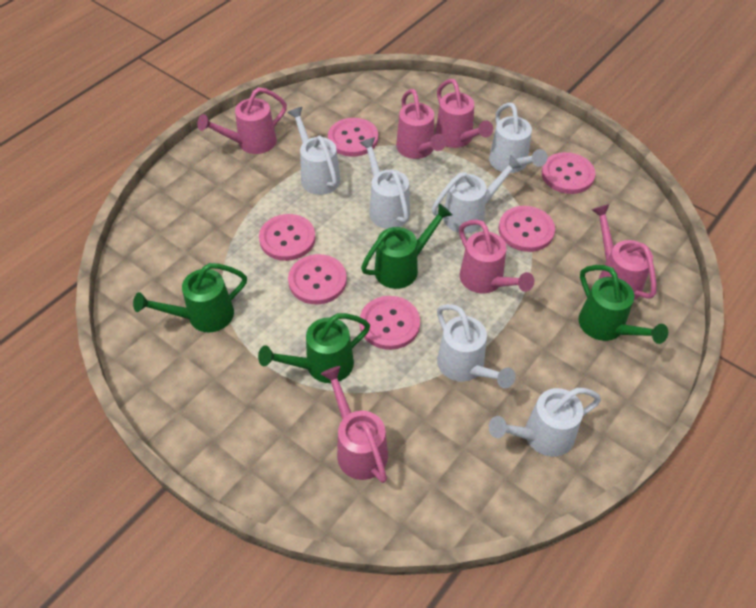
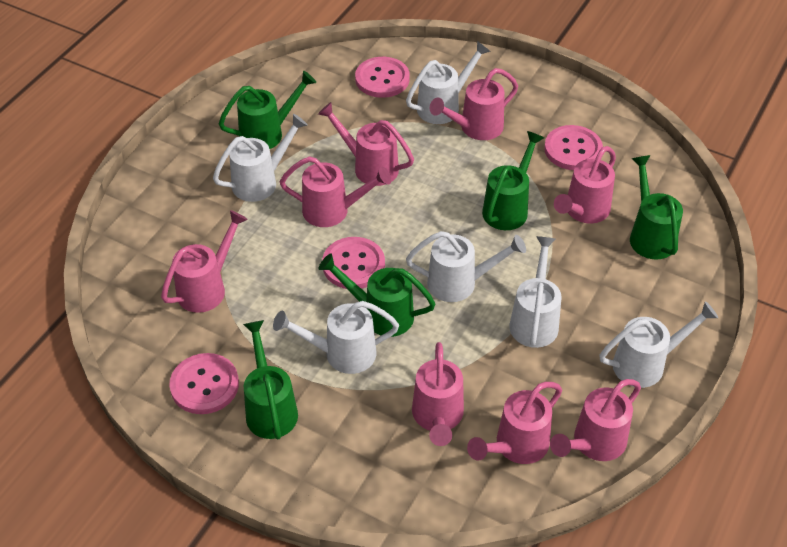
green watering can: 4 -> 5
pink button: 6 -> 4
pink watering can: 6 -> 8

